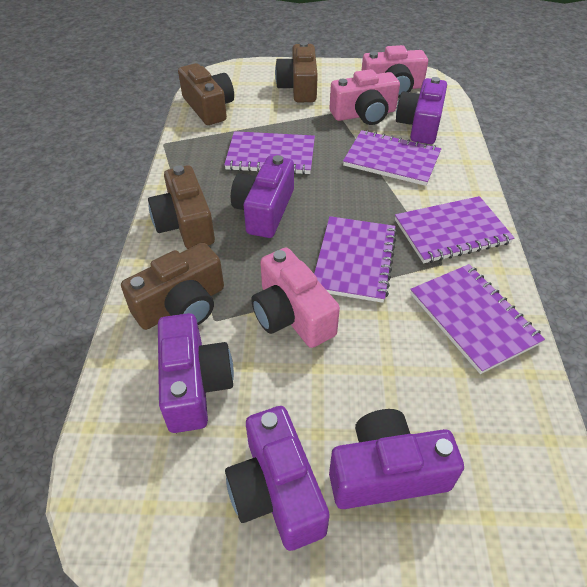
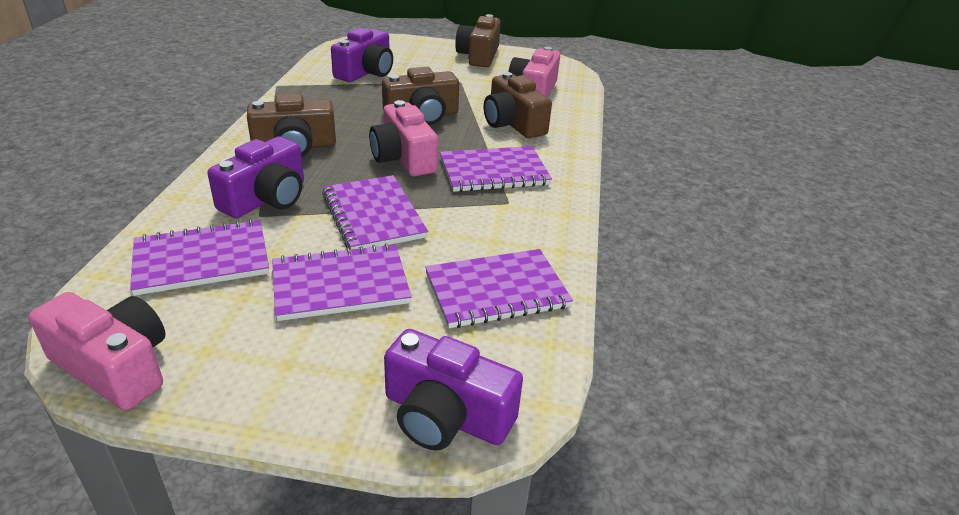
purple camera: 5 -> 3

